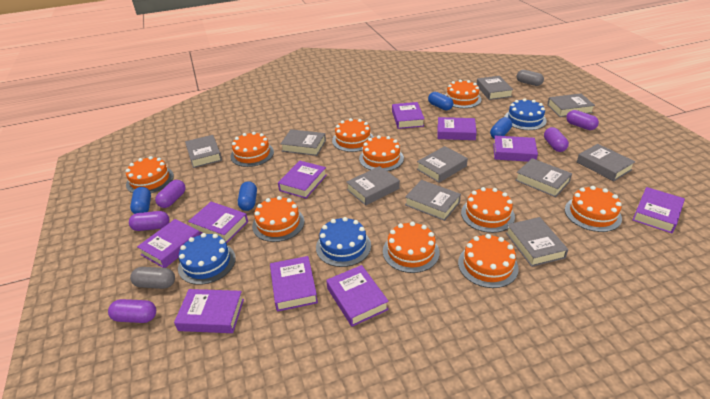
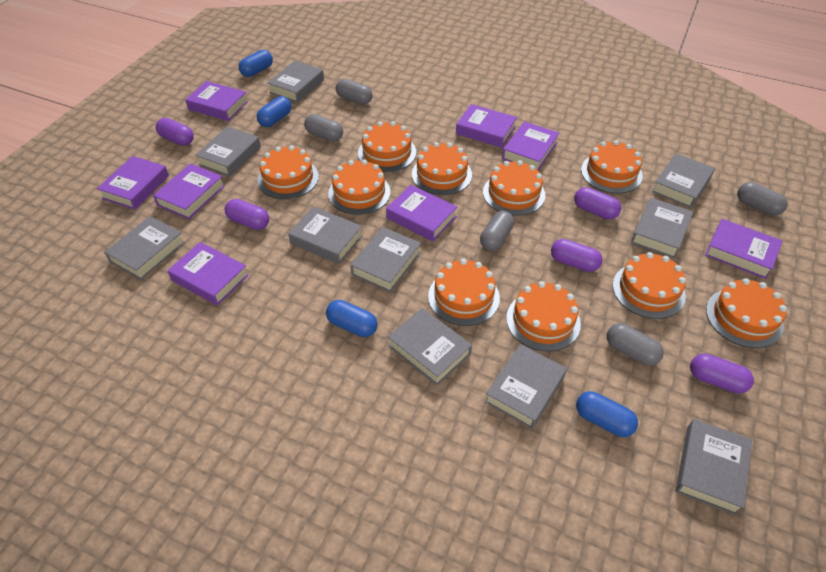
blue cake: 3 -> 0
grey capsule: 2 -> 5
purple book: 10 -> 8

